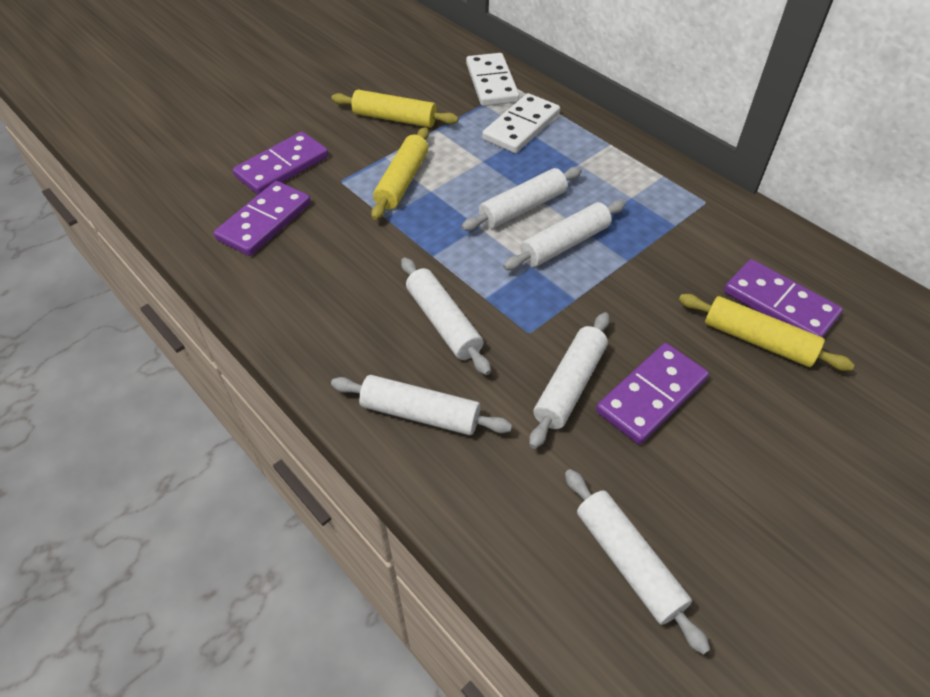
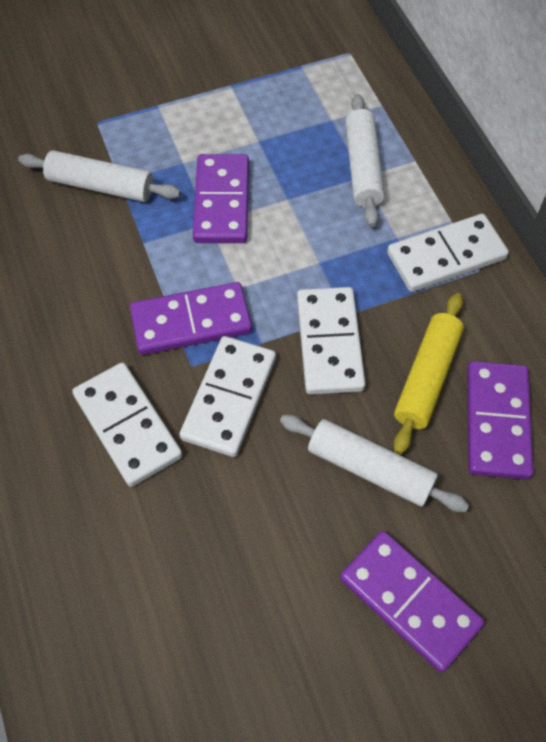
white domino: 2 -> 4
white rolling pin: 6 -> 3
yellow rolling pin: 3 -> 1

